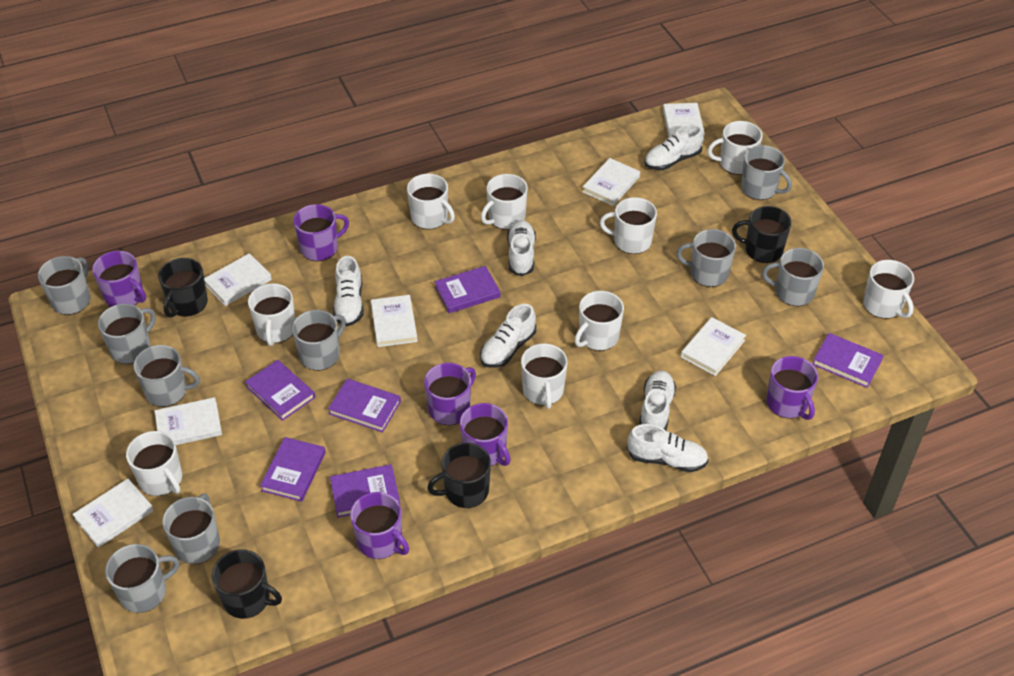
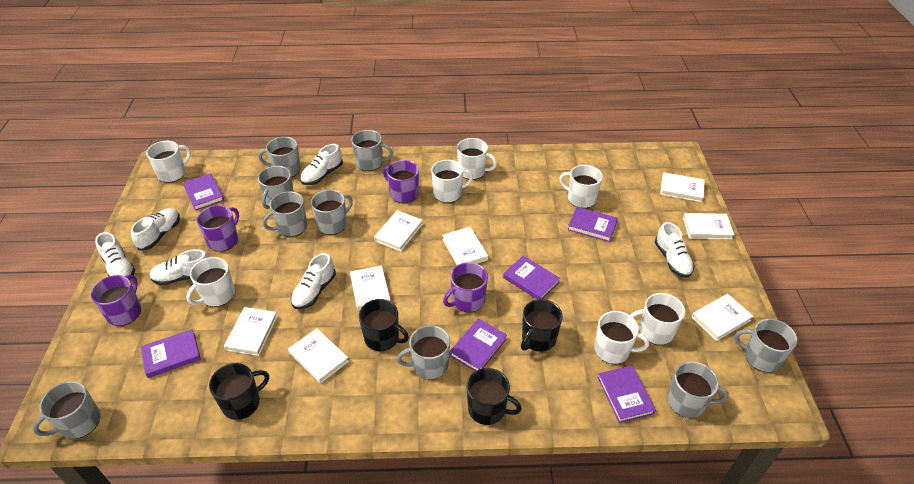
purple mug: 6 -> 4
white book: 7 -> 8
white mug: 9 -> 7

